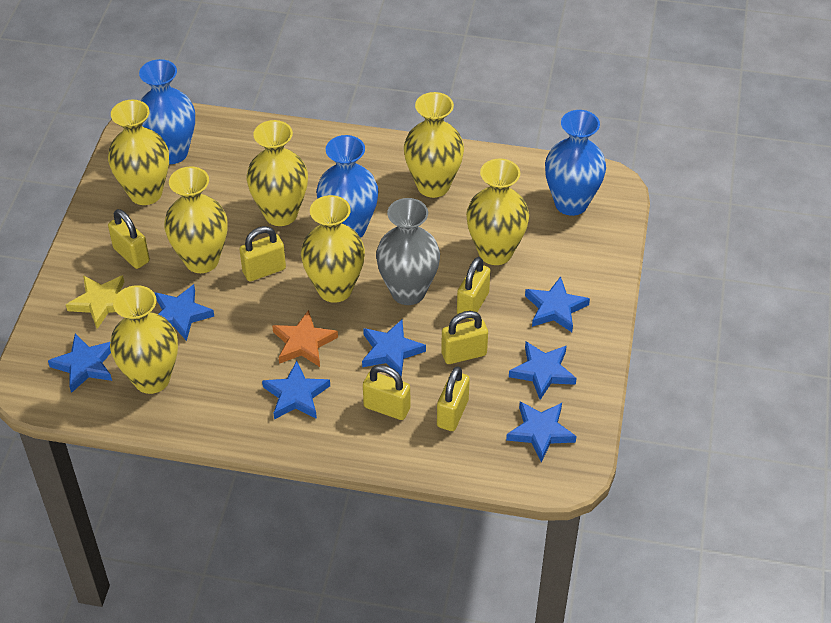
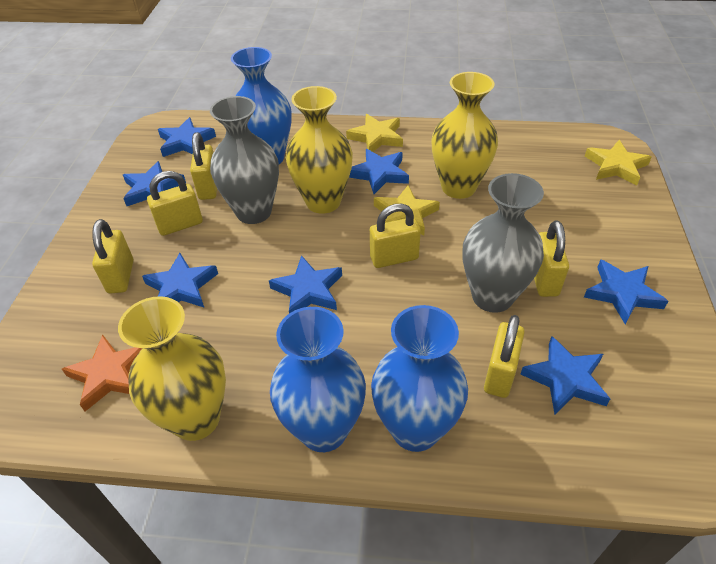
grey vase: 1 -> 2
yellow star: 1 -> 3
yellow vase: 7 -> 3

